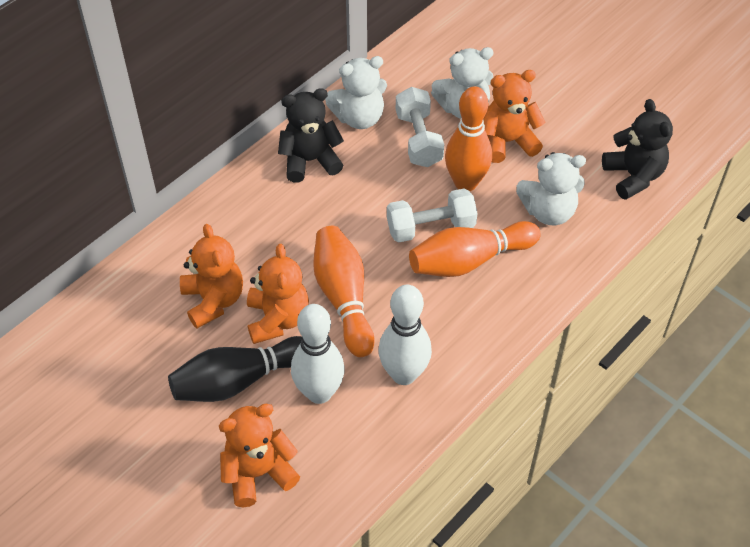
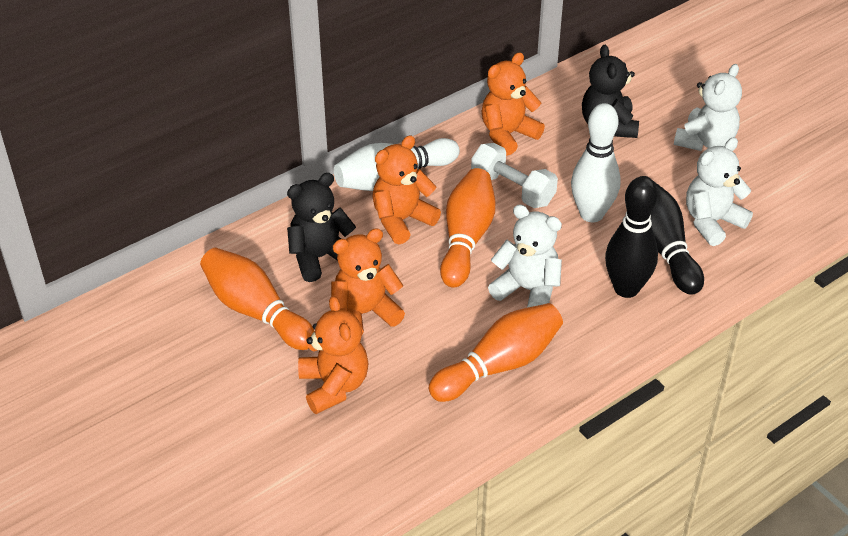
black bowling pin: 1 -> 2
white dumbbell: 2 -> 1

